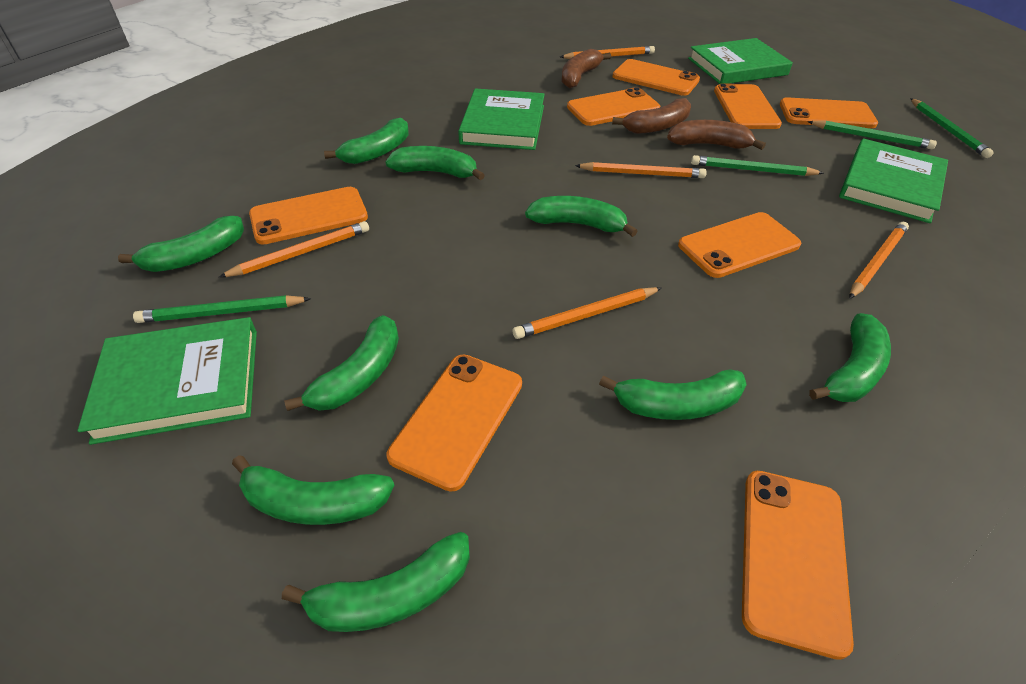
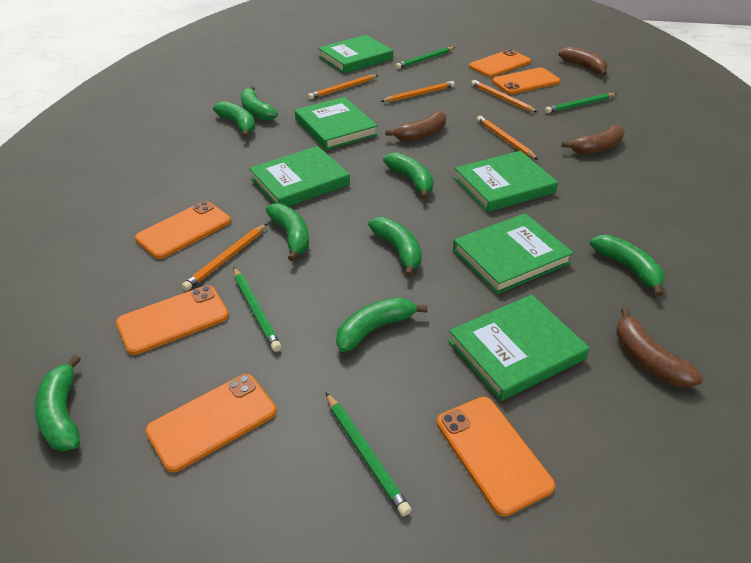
brown banana: 3 -> 4
green banana: 9 -> 8
green book: 4 -> 6
orange phone: 8 -> 6

